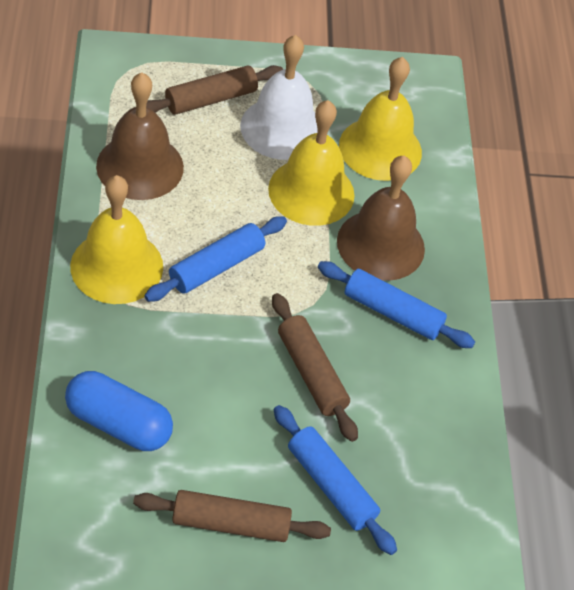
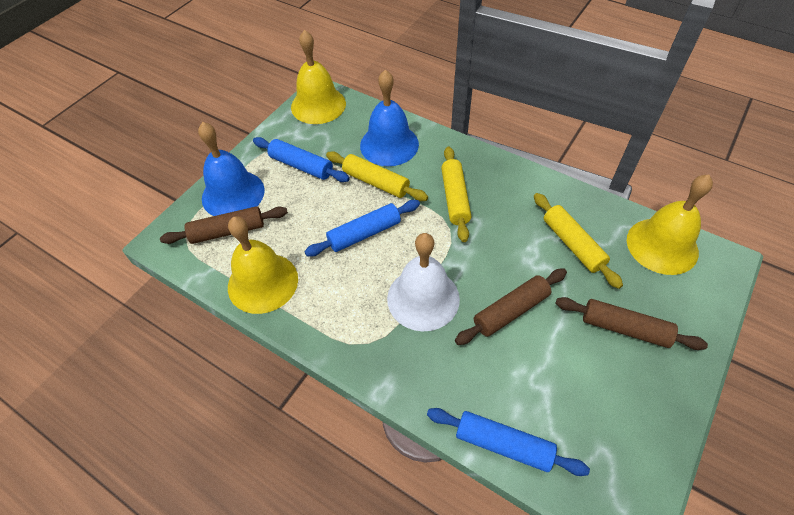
blue bell: 0 -> 2
blue capsule: 1 -> 0
brown bell: 2 -> 0
yellow rolling pin: 0 -> 3

